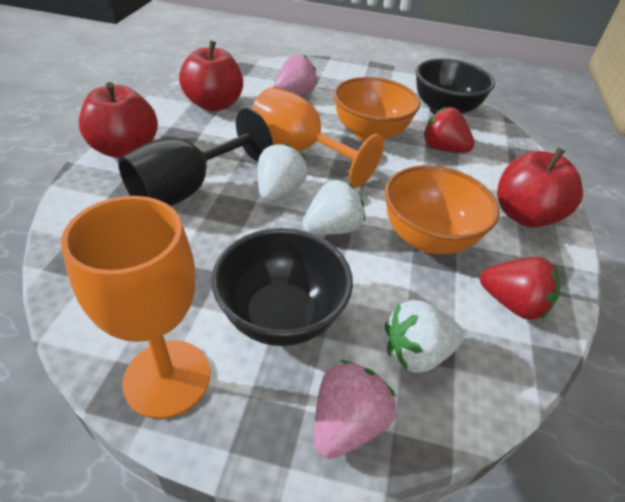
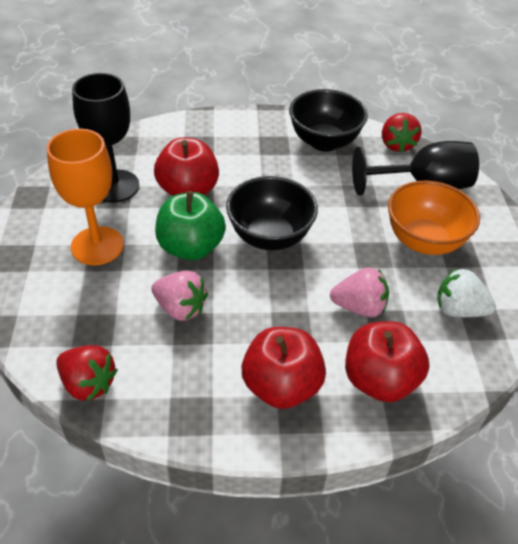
black goblet: 1 -> 2
green apple: 0 -> 1
orange bowl: 2 -> 1
orange goblet: 2 -> 1
white strawberry: 3 -> 1

